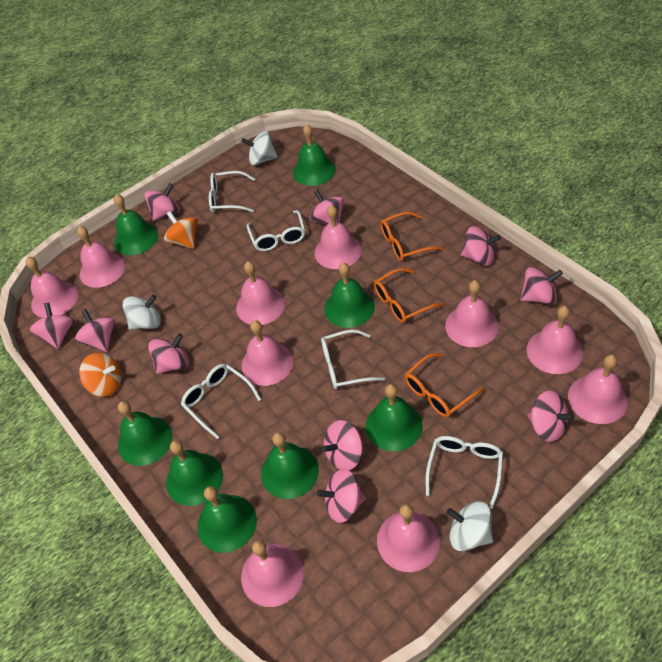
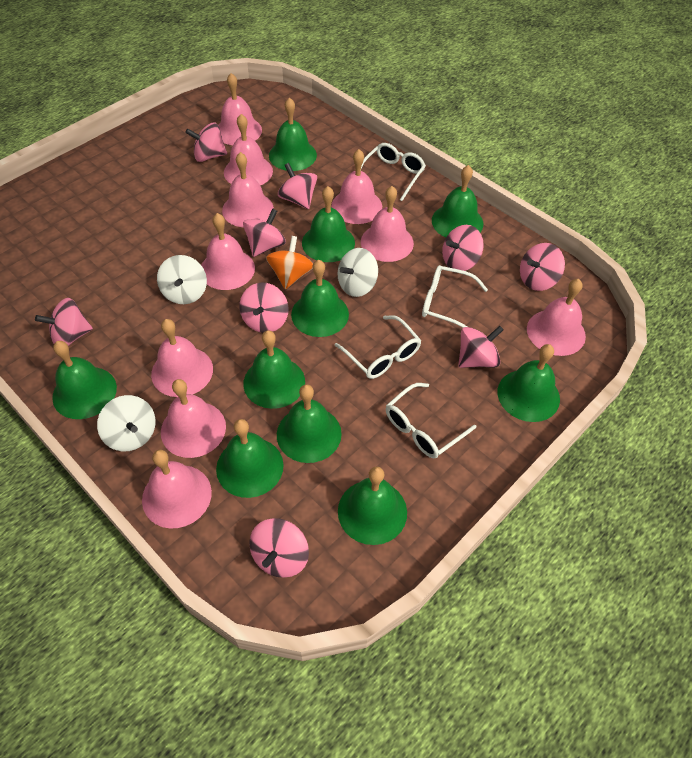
green bell: 8 -> 10
orange glasses: 3 -> 0
orange spinning top: 2 -> 1
pink spinning top: 10 -> 9
white glasses: 5 -> 4

